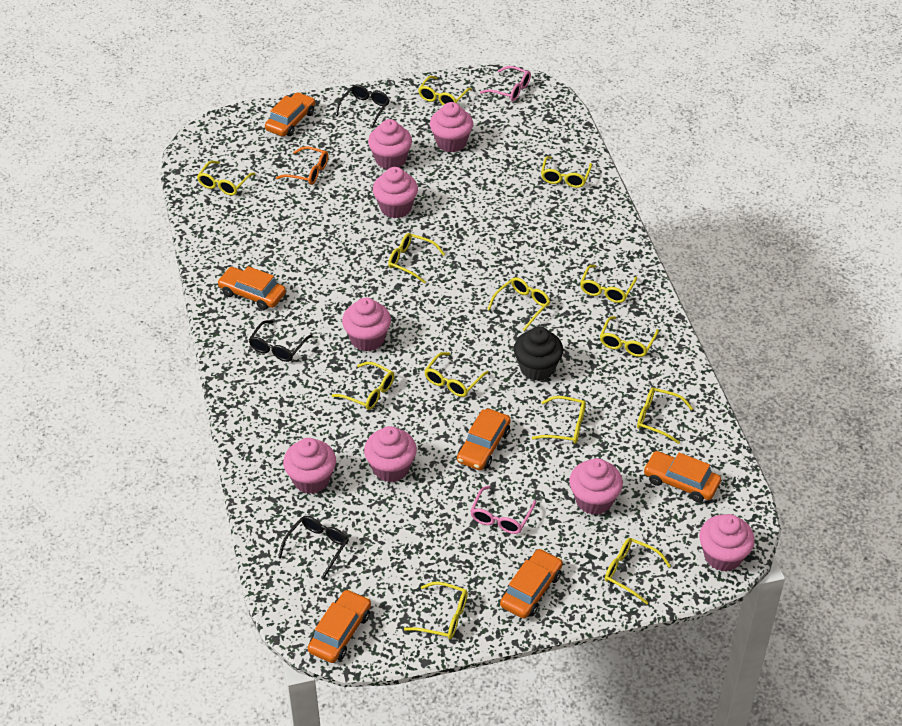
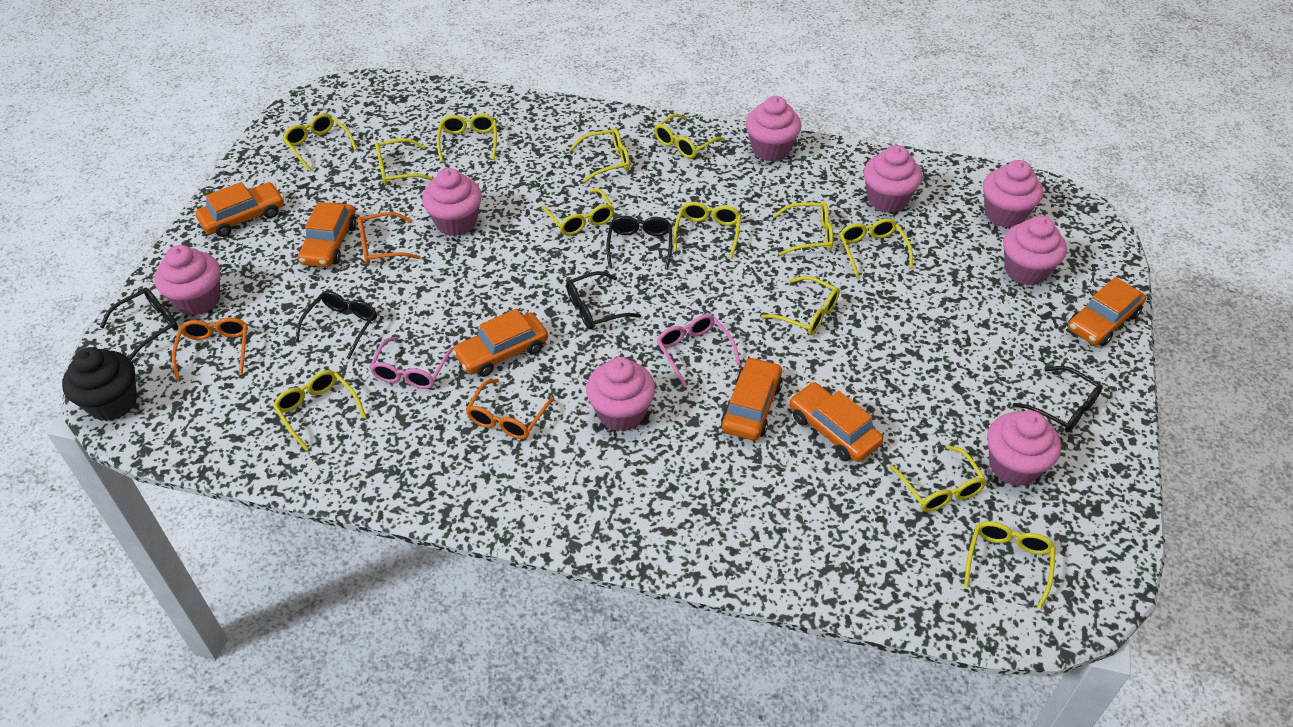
black glasses: 3 -> 5
orange glasses: 1 -> 3

